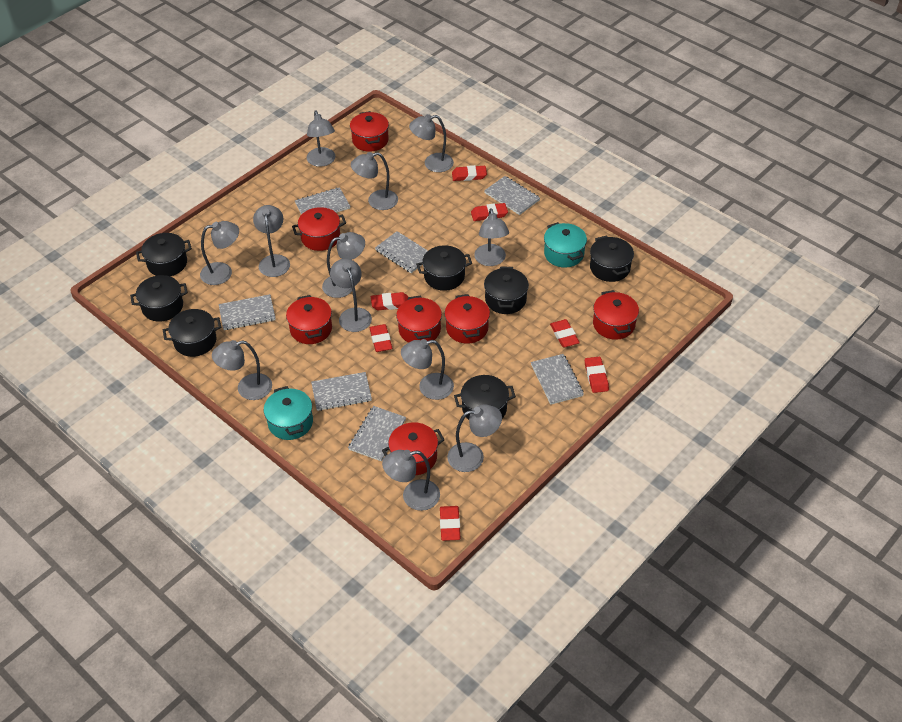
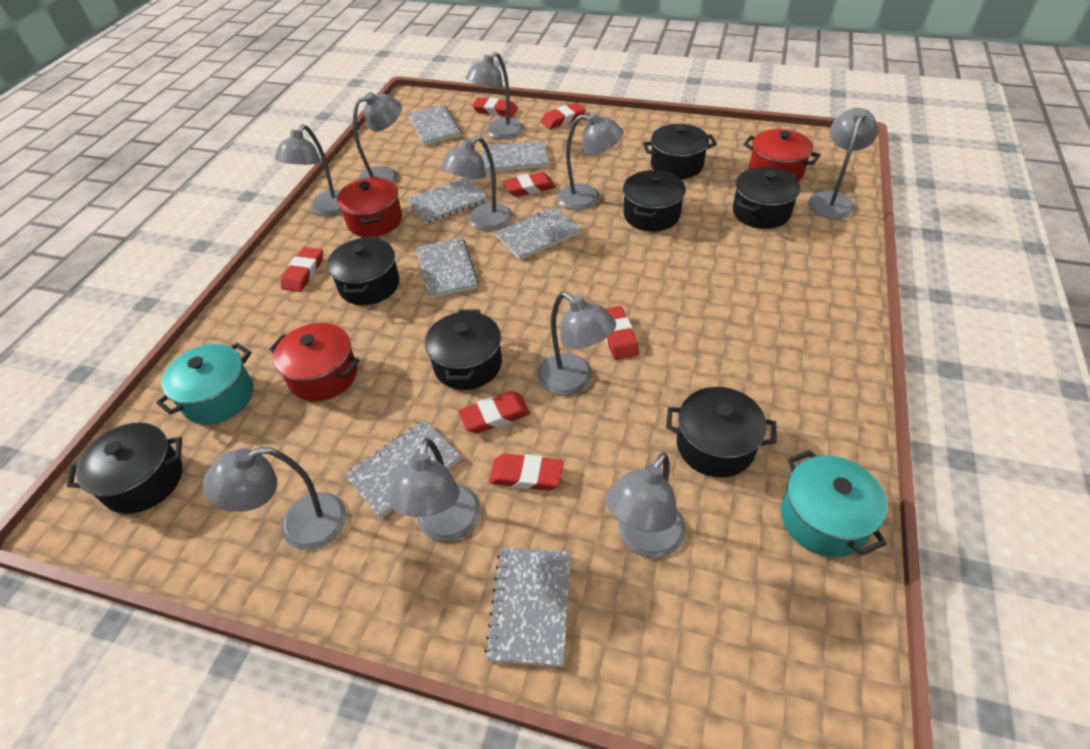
grey lamp: 12 -> 10
red pot: 7 -> 3

